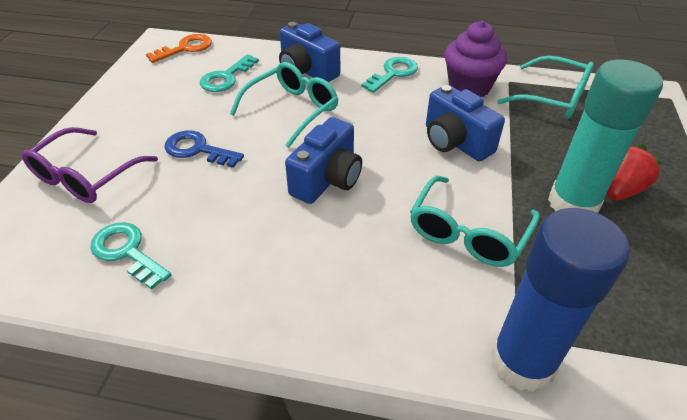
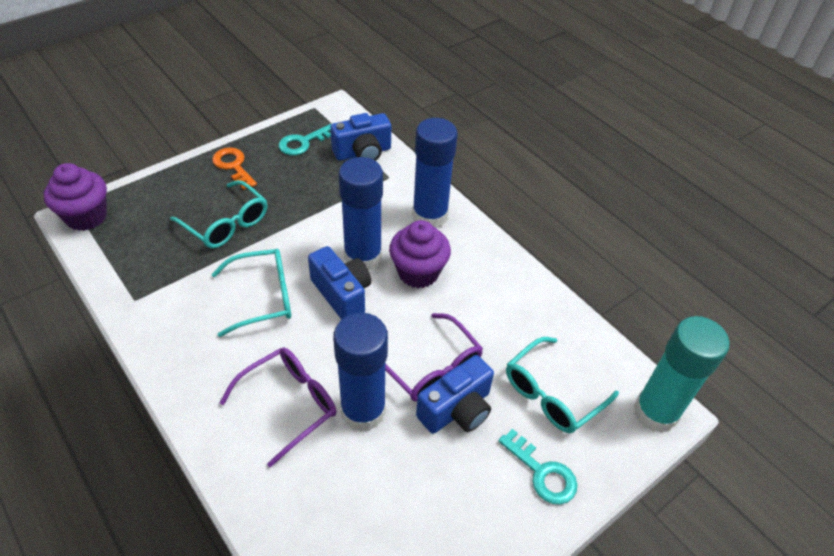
blue glue stick: 1 -> 3
blue key: 1 -> 0
purple cupcake: 1 -> 2
purple glasses: 1 -> 2
red strawberry: 1 -> 0
turquoise key: 3 -> 2

